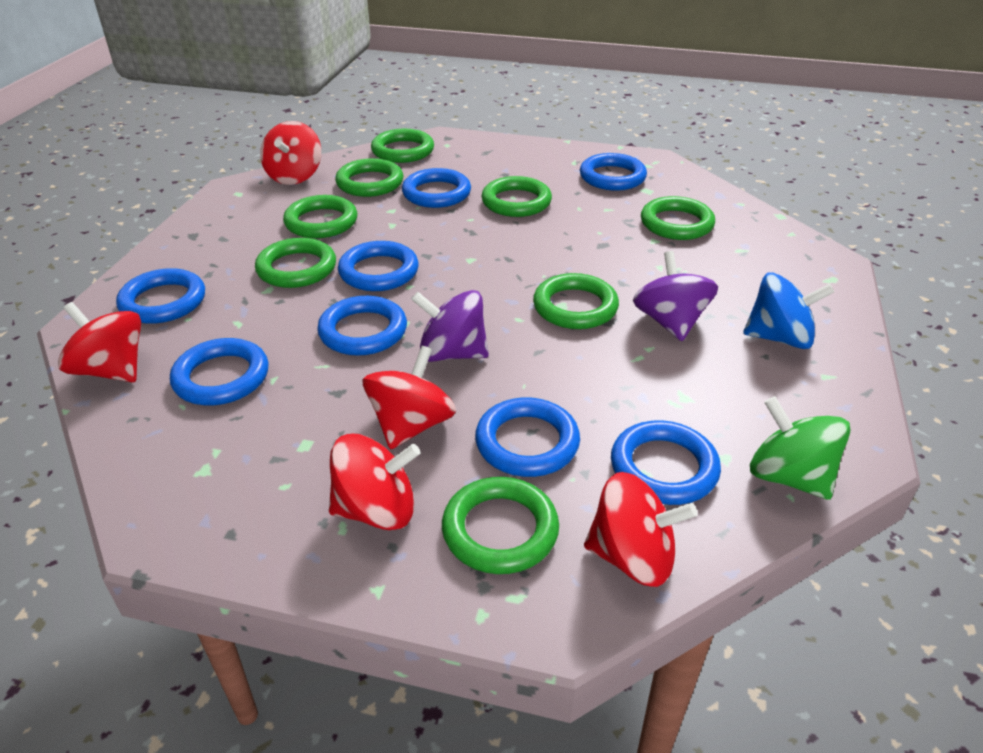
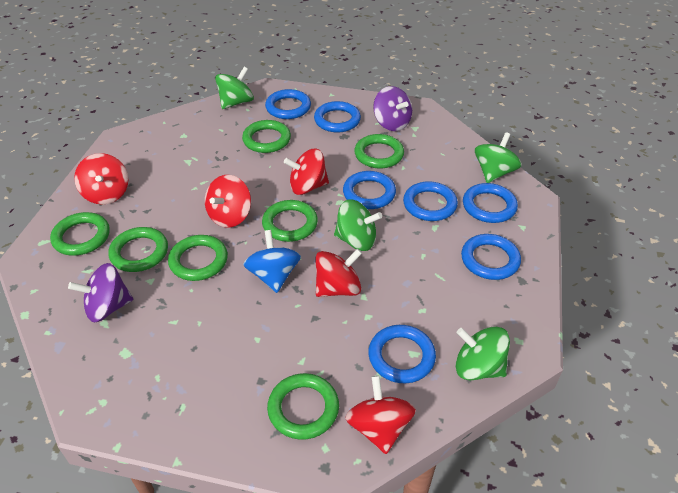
blue ring: 8 -> 7
green ring: 8 -> 7
green spinning top: 1 -> 4

